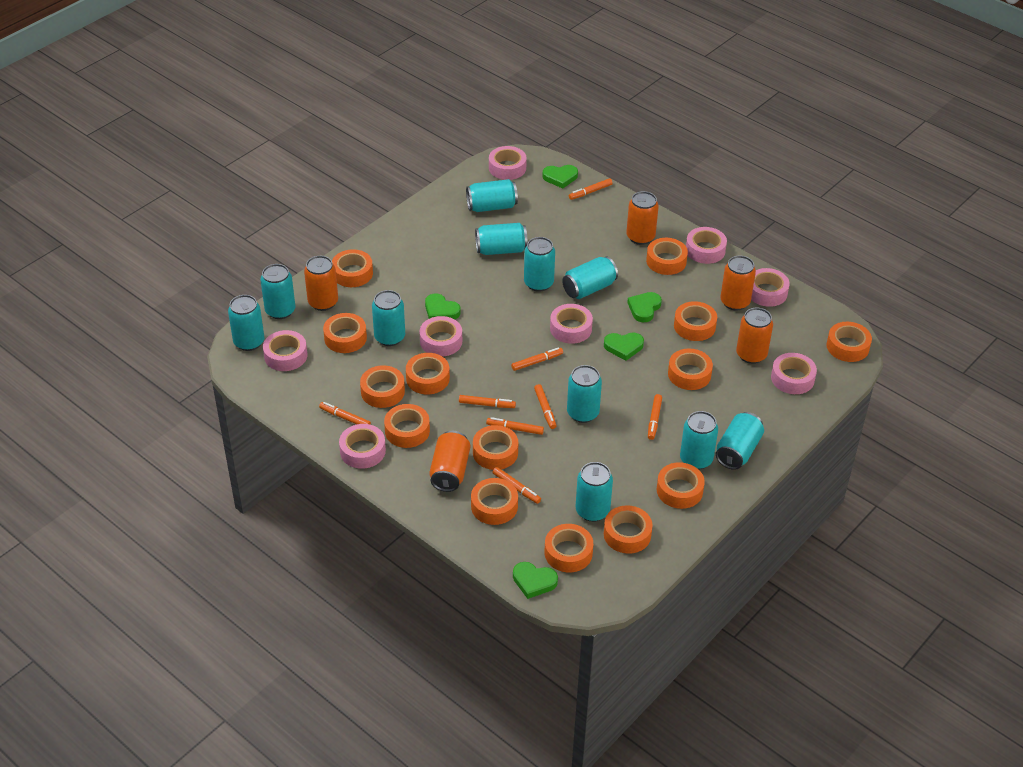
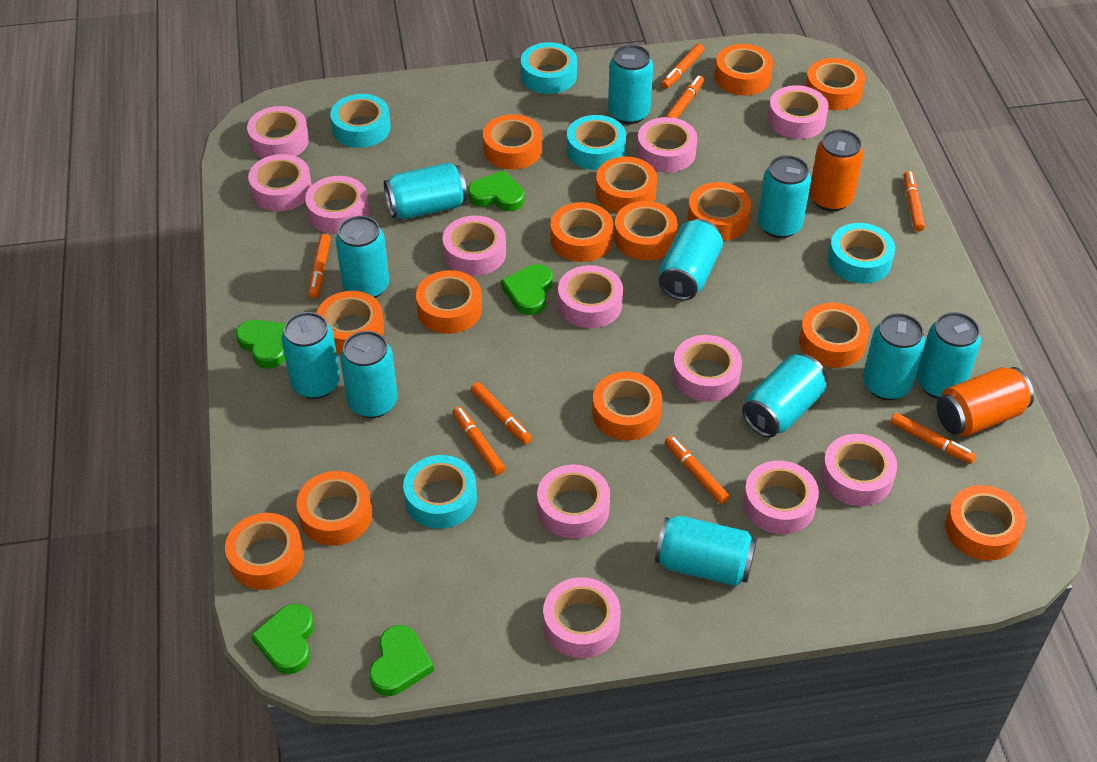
orange can: 5 -> 2
pink tape: 8 -> 12
turquoise tape: 0 -> 5

